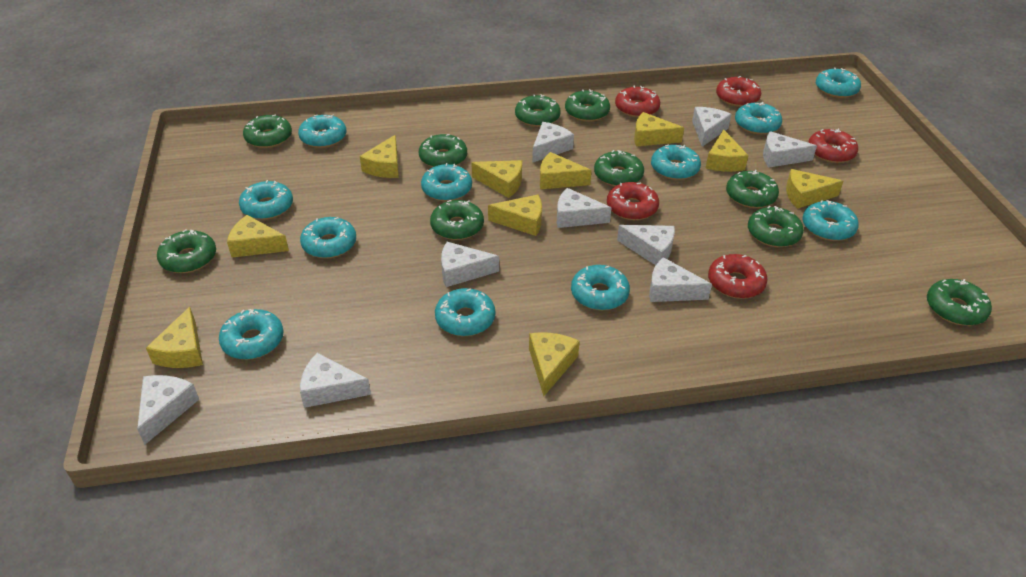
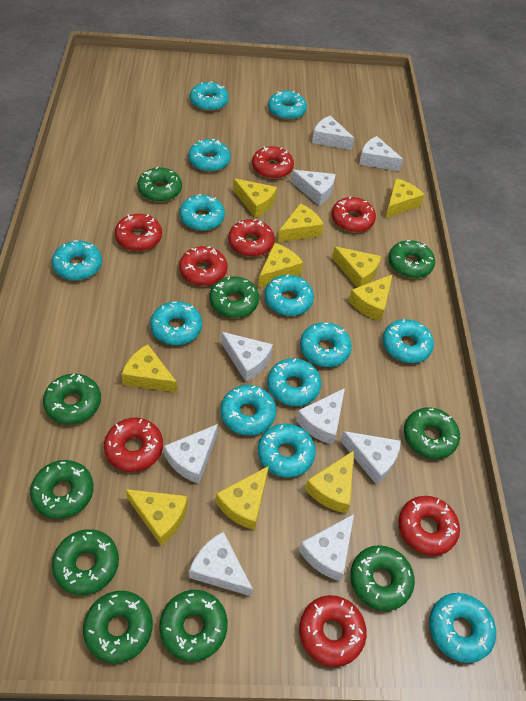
red donut: 5 -> 8
turquoise donut: 11 -> 13

